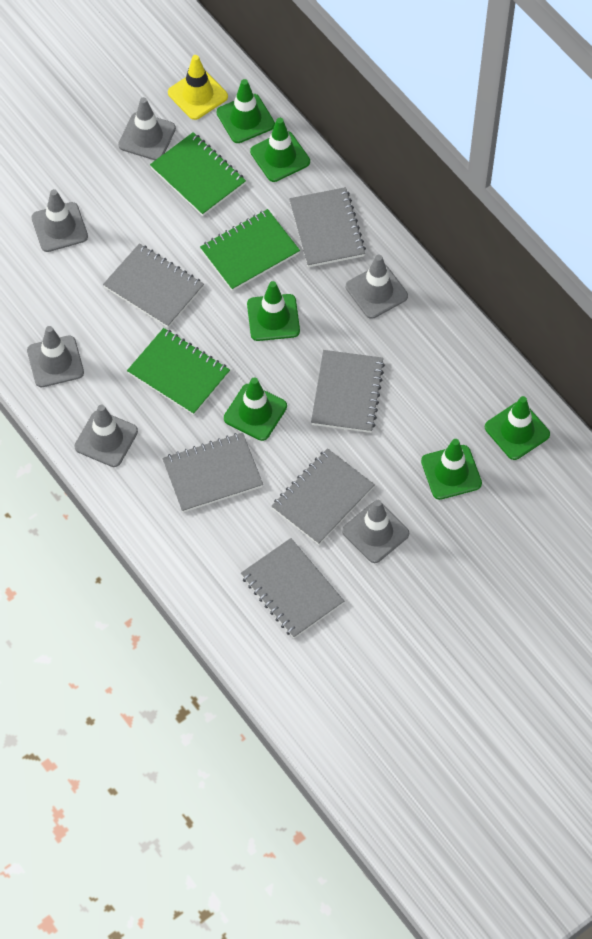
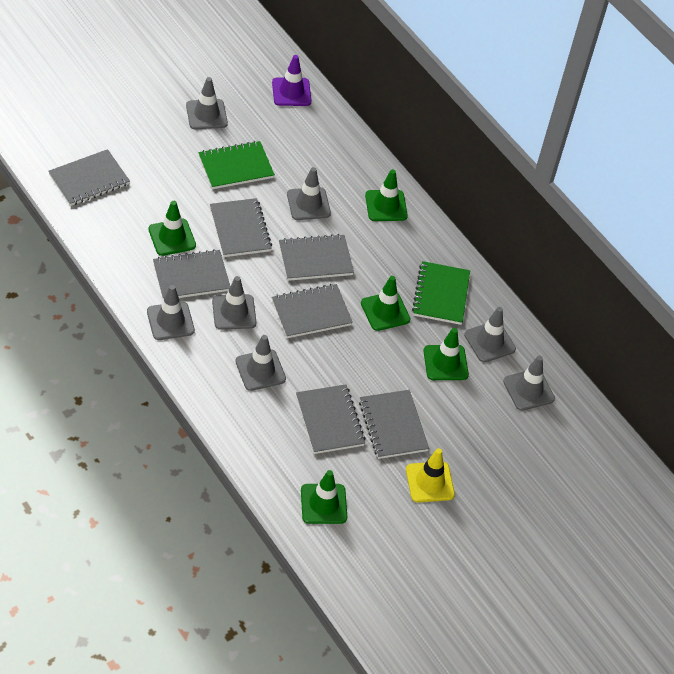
green notebook: 3 -> 2
green traffic cone: 6 -> 5
grey notebook: 6 -> 7
grey traffic cone: 6 -> 7
purple traffic cone: 0 -> 1

